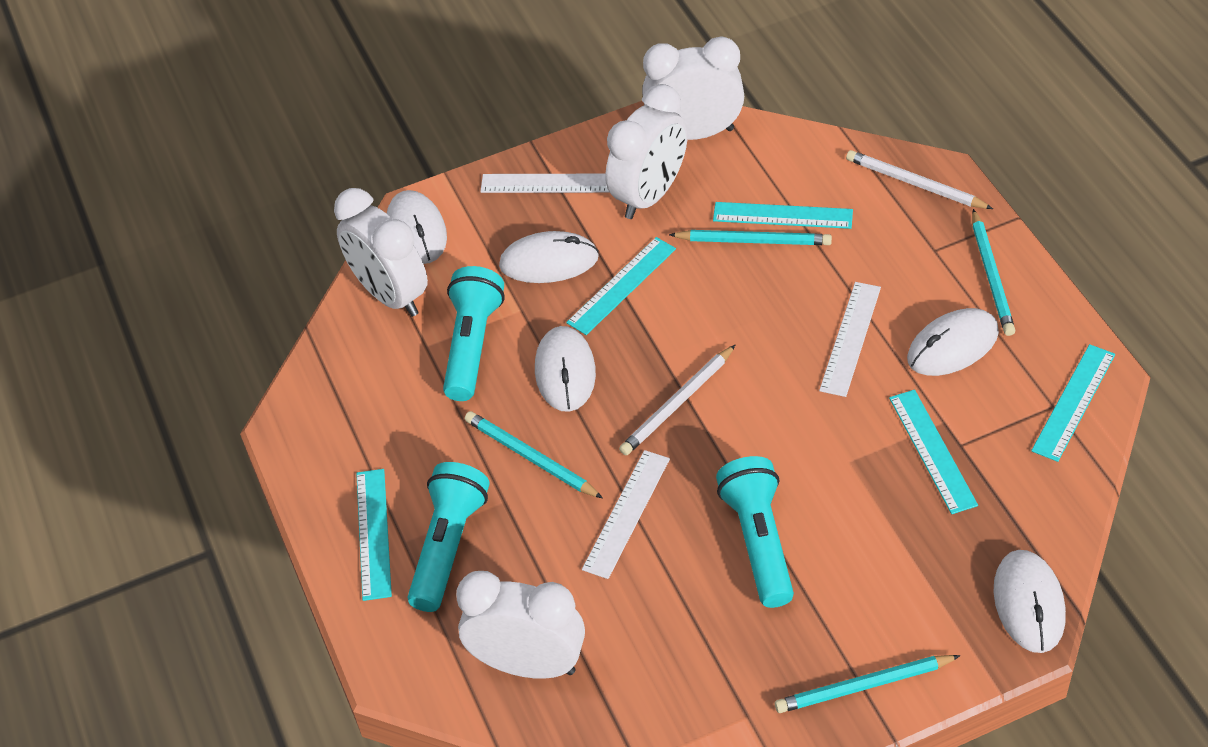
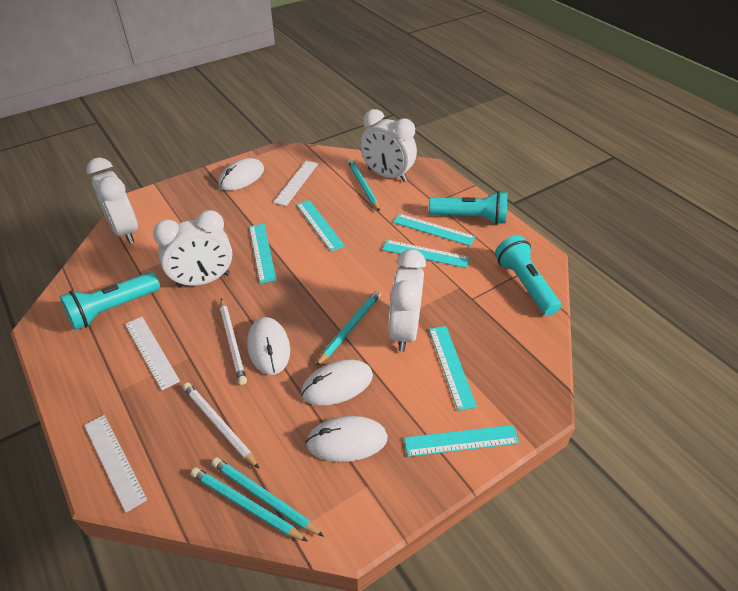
turquoise ruler: 5 -> 6
white mouse: 5 -> 4

